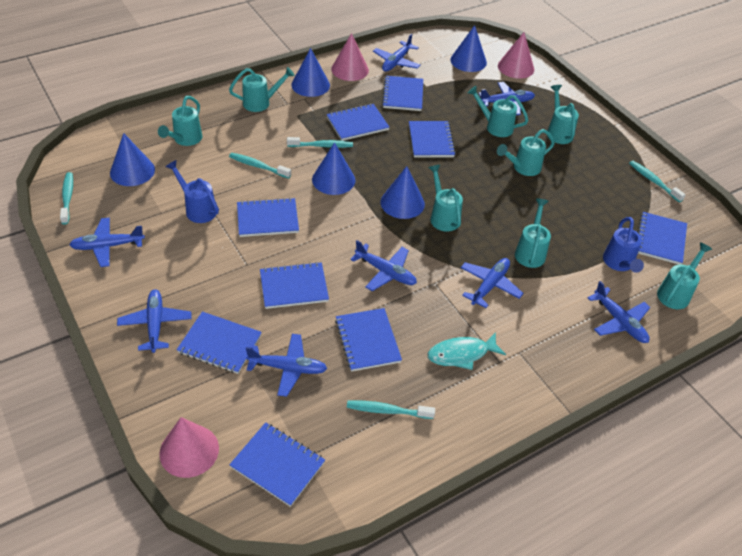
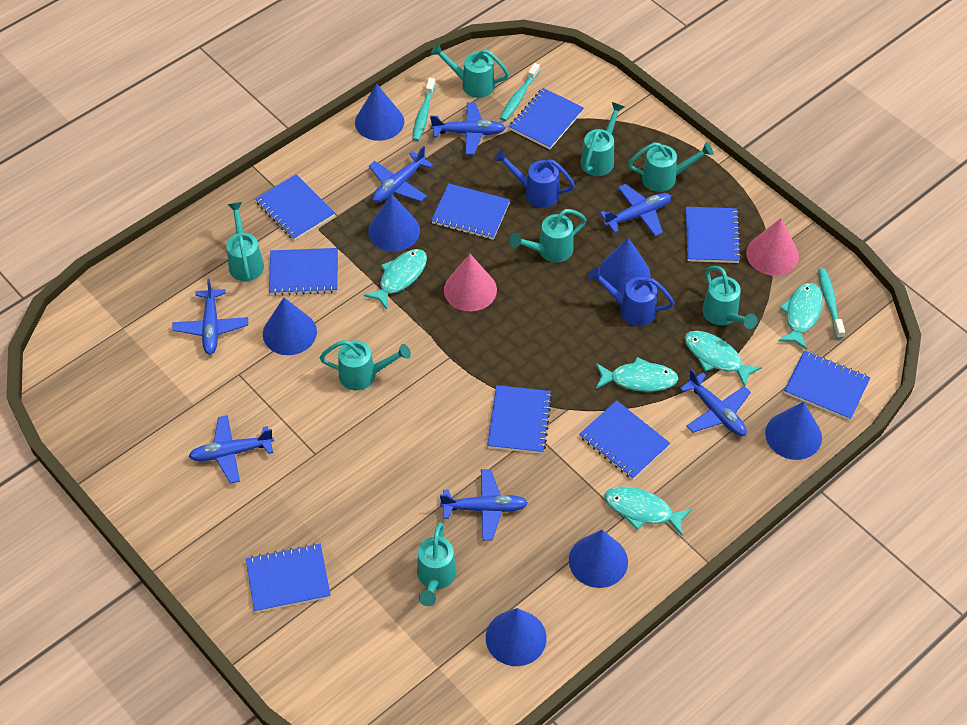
blue cone: 5 -> 7
blue plane: 8 -> 7
pink cone: 3 -> 2
turquoise fish: 1 -> 5
turquoise toothbrush: 5 -> 3

